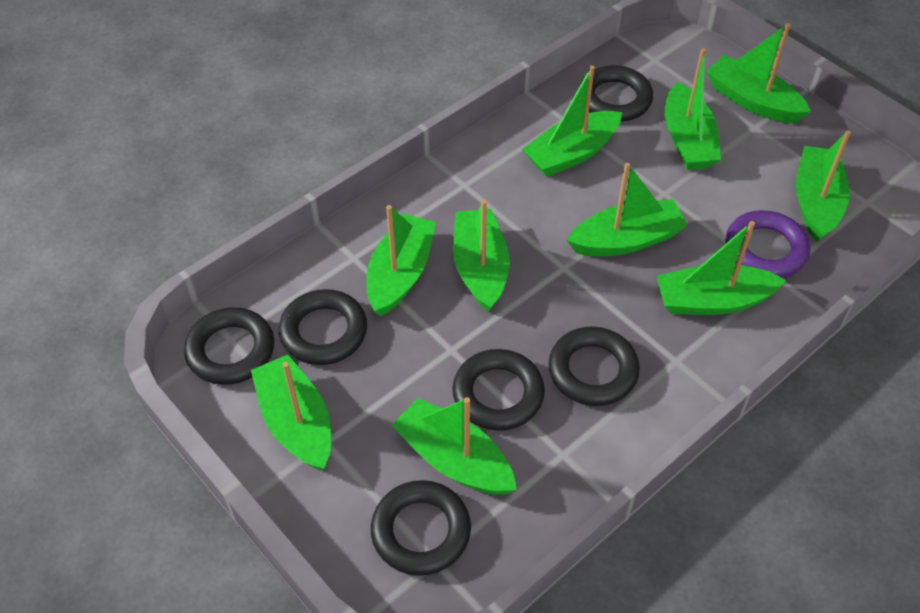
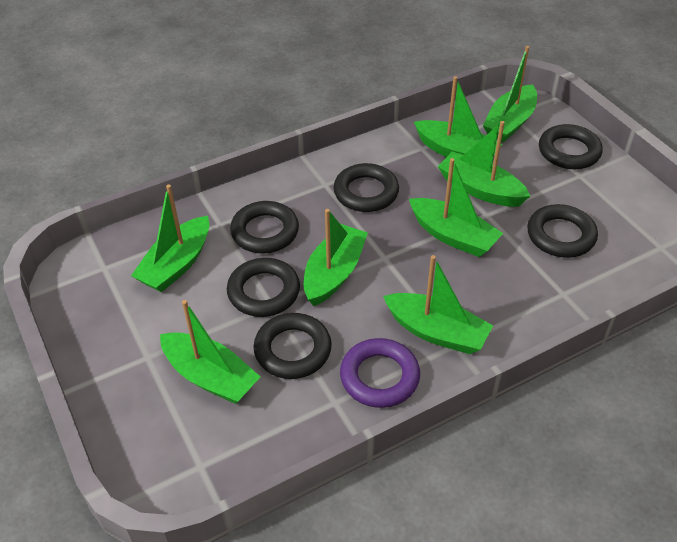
green boat: 10 -> 8

